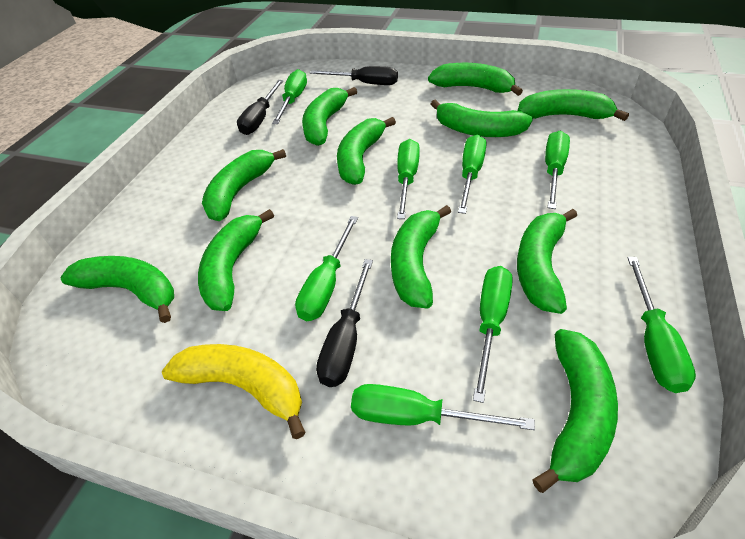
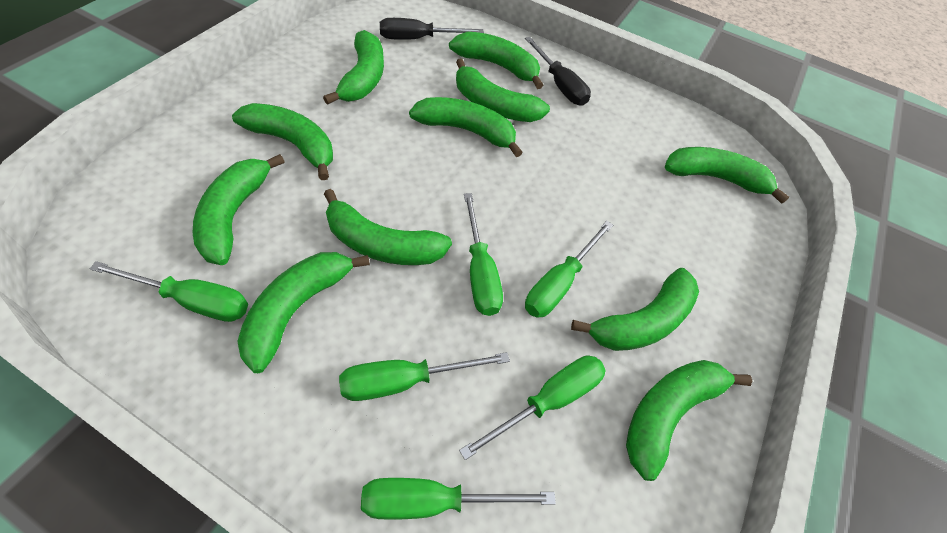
black screwdriver: 3 -> 2
green screwdriver: 8 -> 6
yellow banana: 1 -> 0

